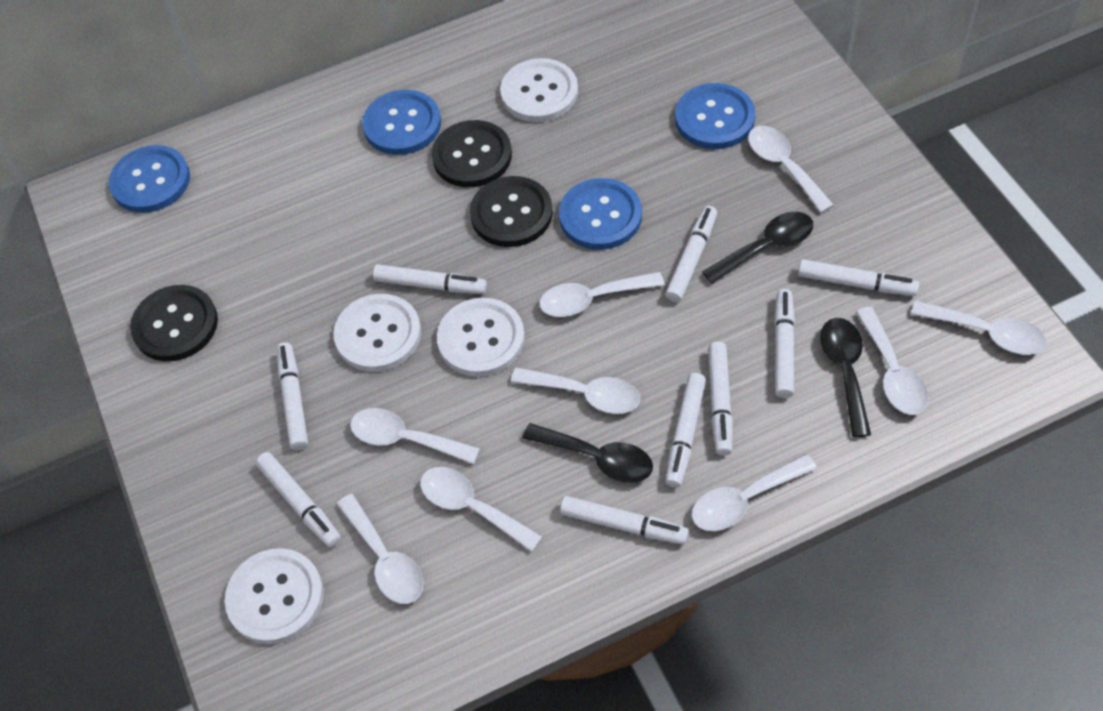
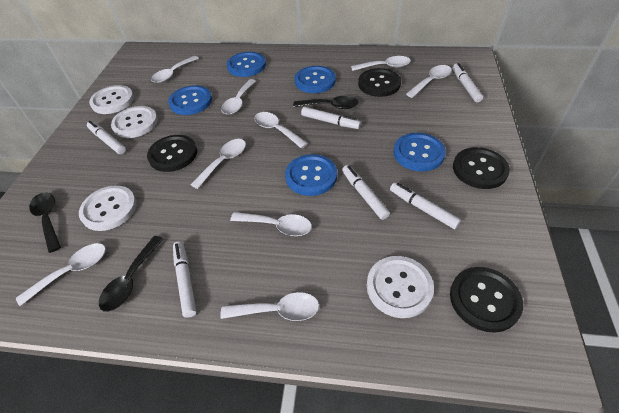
black button: 3 -> 4
blue button: 4 -> 5
white marker: 9 -> 6

